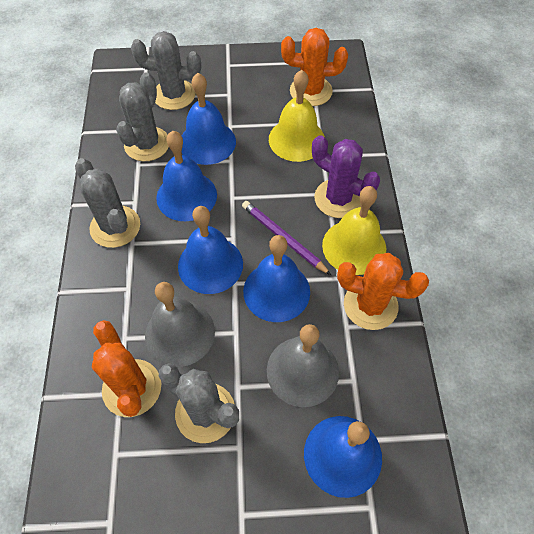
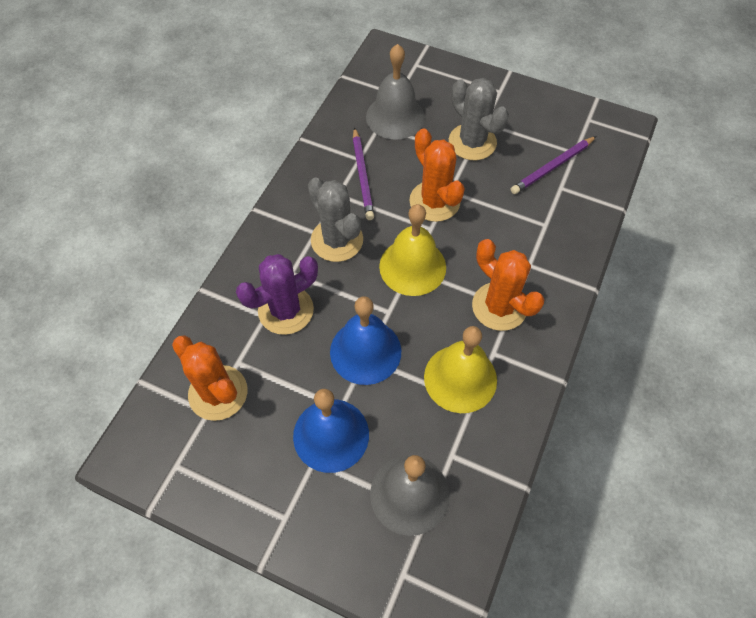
blue bell: 5 -> 2
grey cactus: 4 -> 2
purple pencil: 1 -> 2

